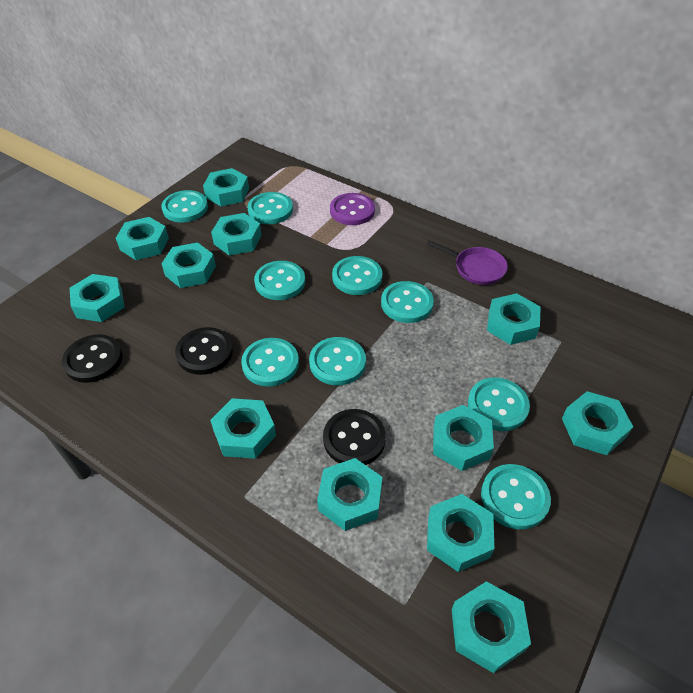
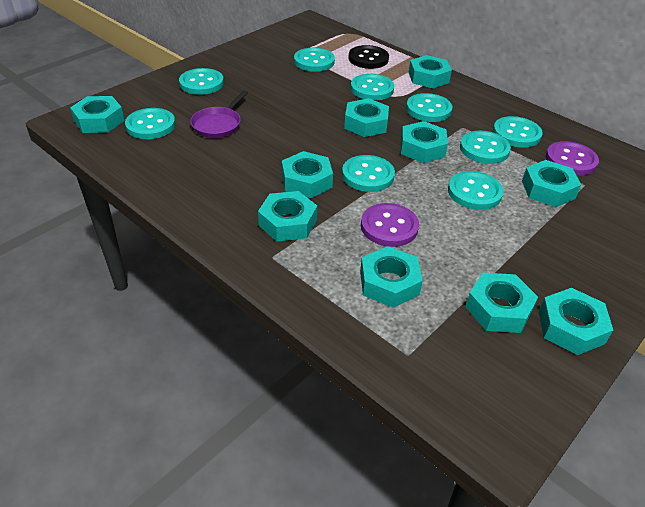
black button: 3 -> 1
purple button: 1 -> 2
turquoise nut: 12 -> 10

